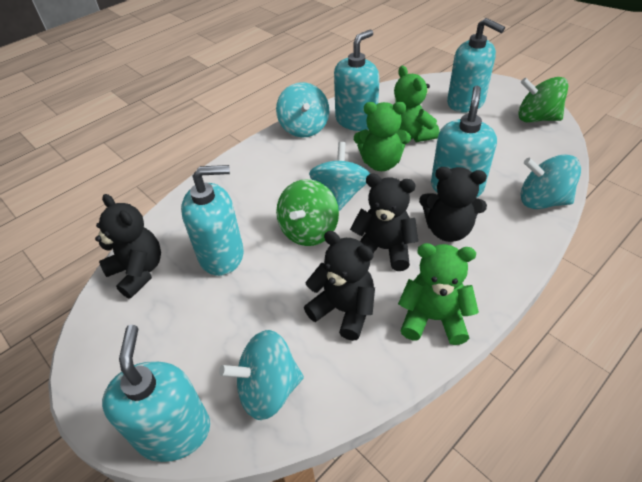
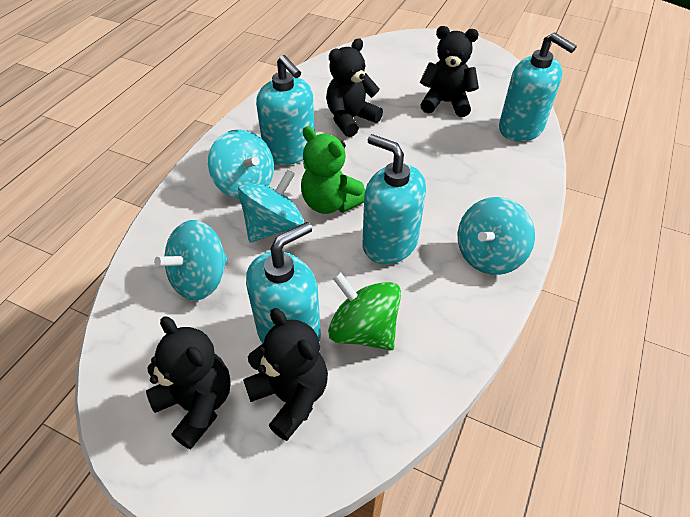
green spinning top: 2 -> 1
green teddy bear: 3 -> 1
turquoise soap dispenser: 5 -> 4

